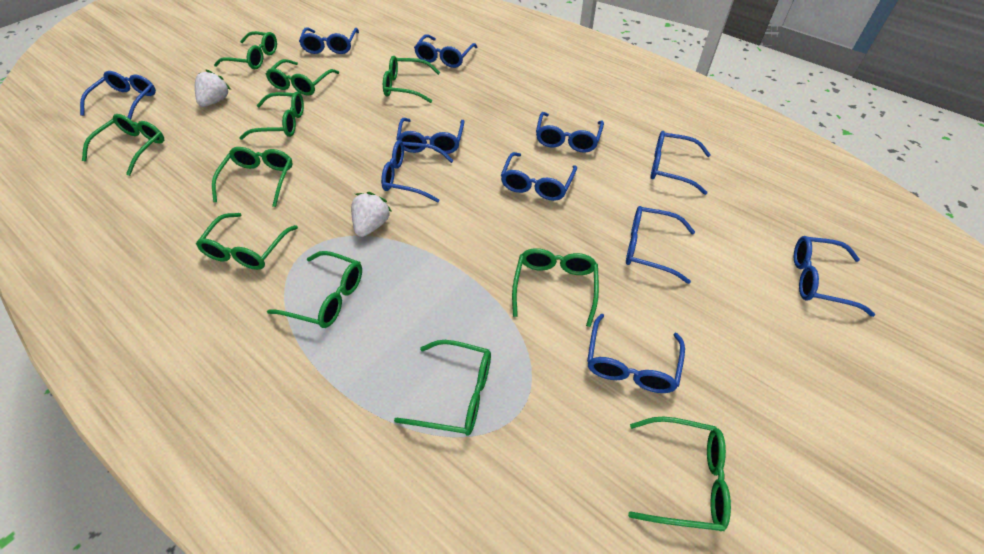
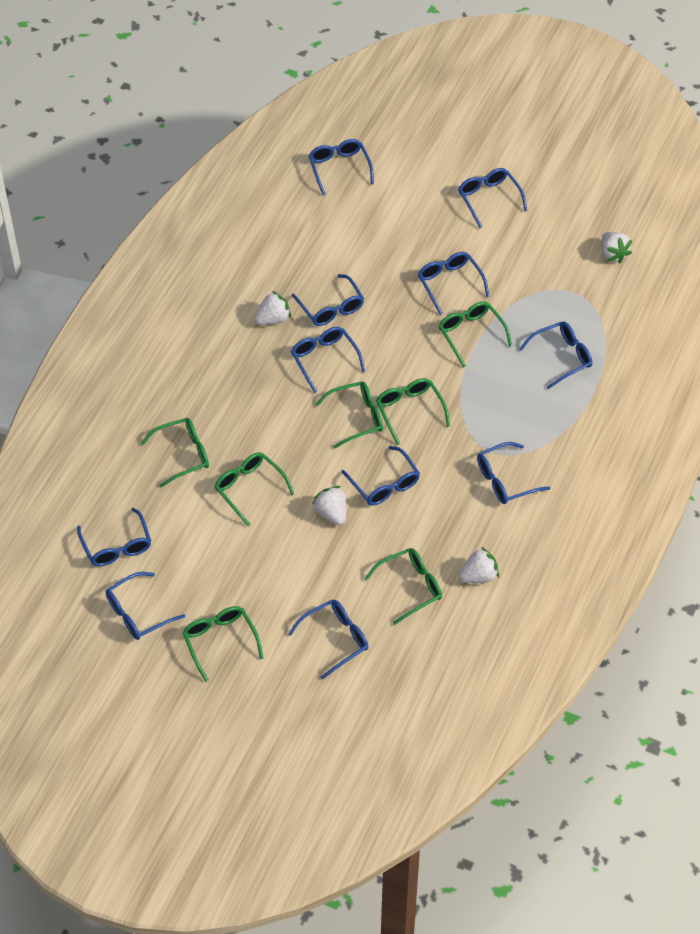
green glasses: 11 -> 7
white strawberry: 2 -> 4

